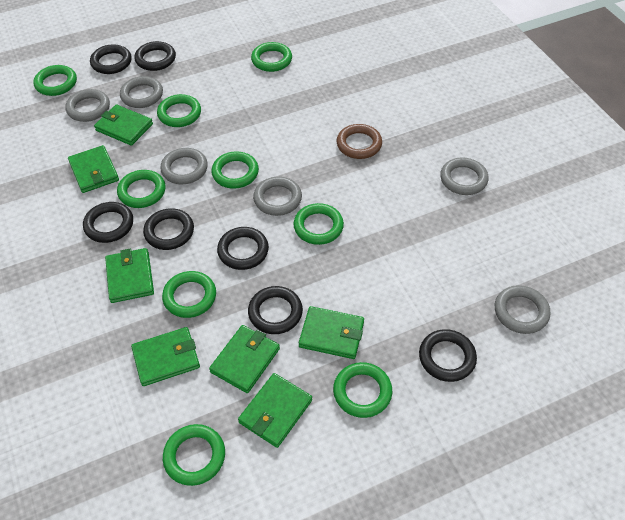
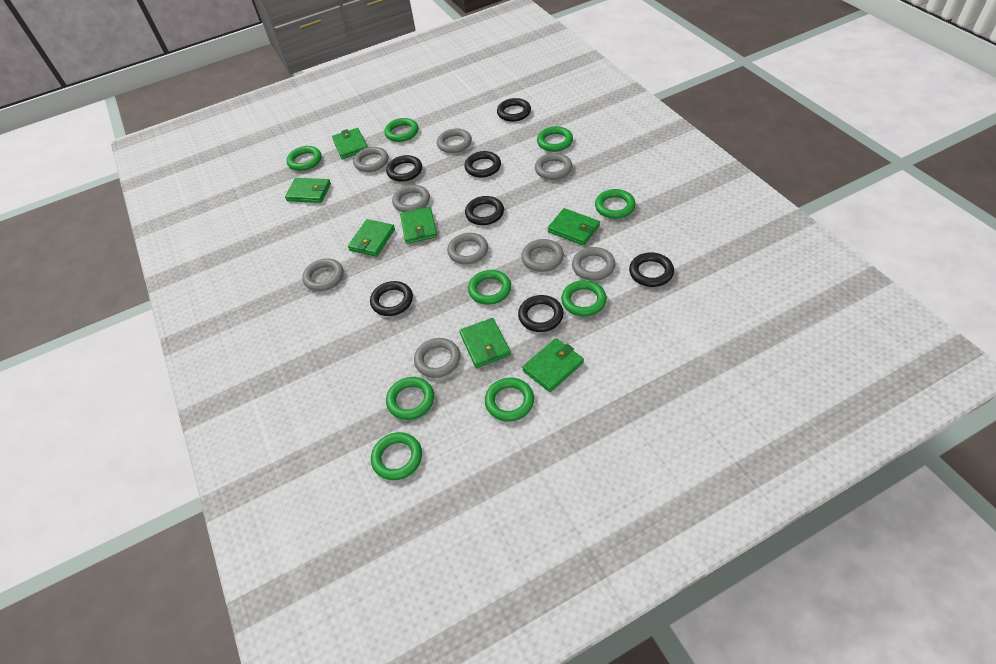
brown ring: 1 -> 0
grey ring: 6 -> 9

